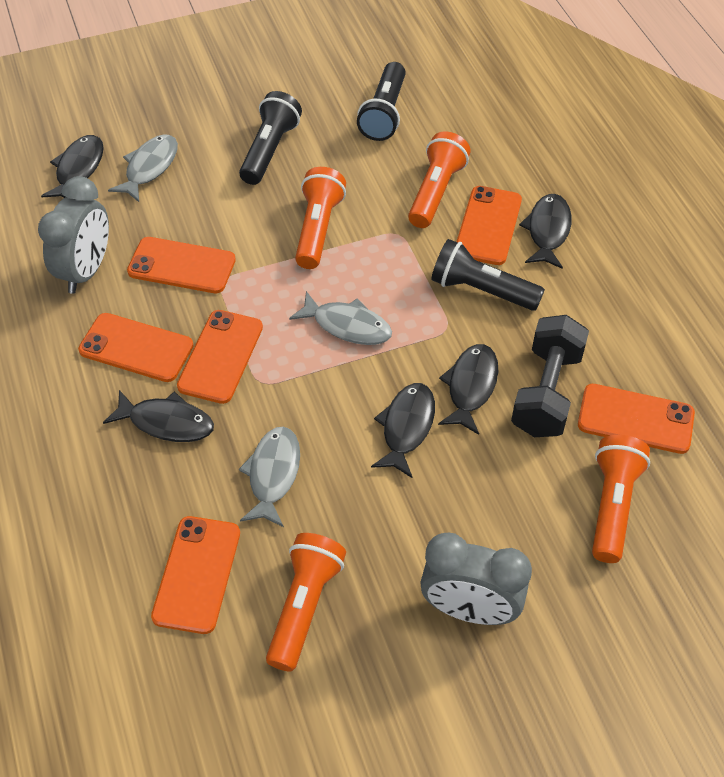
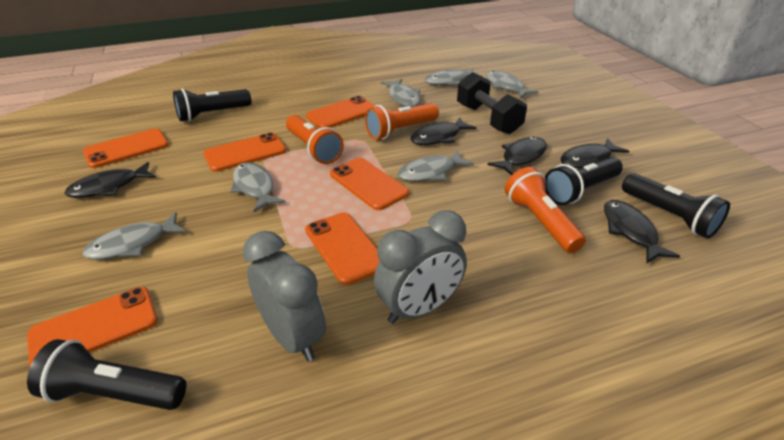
black flashlight: 3 -> 4
grey fish: 3 -> 6
orange flashlight: 4 -> 3

